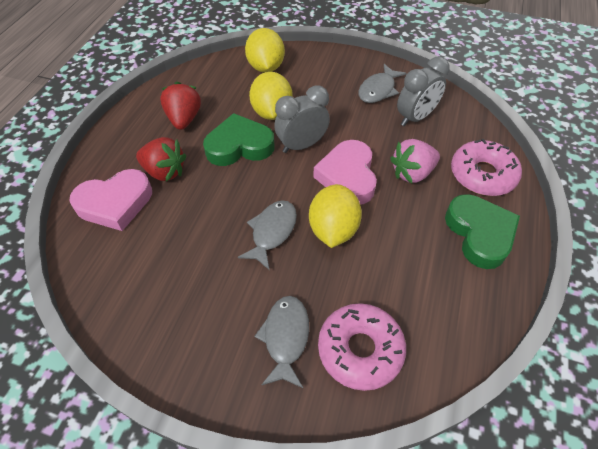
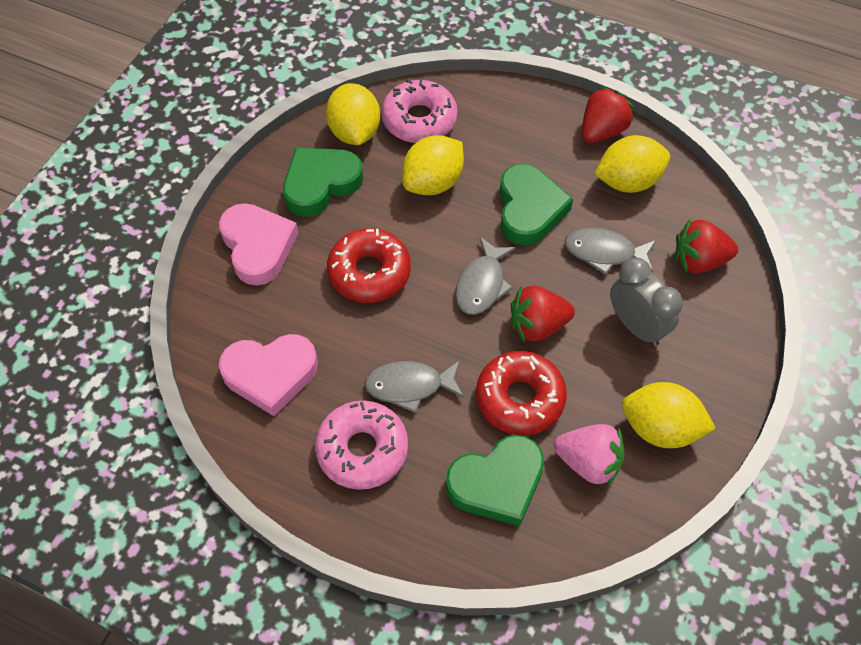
green heart: 2 -> 3
grey clock: 2 -> 1
red donut: 0 -> 2
red strawberry: 2 -> 3
yellow lemon: 3 -> 4

